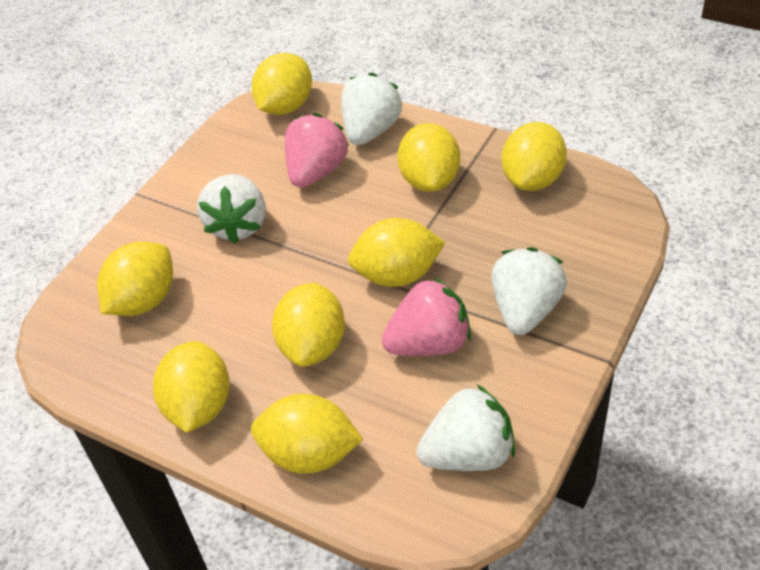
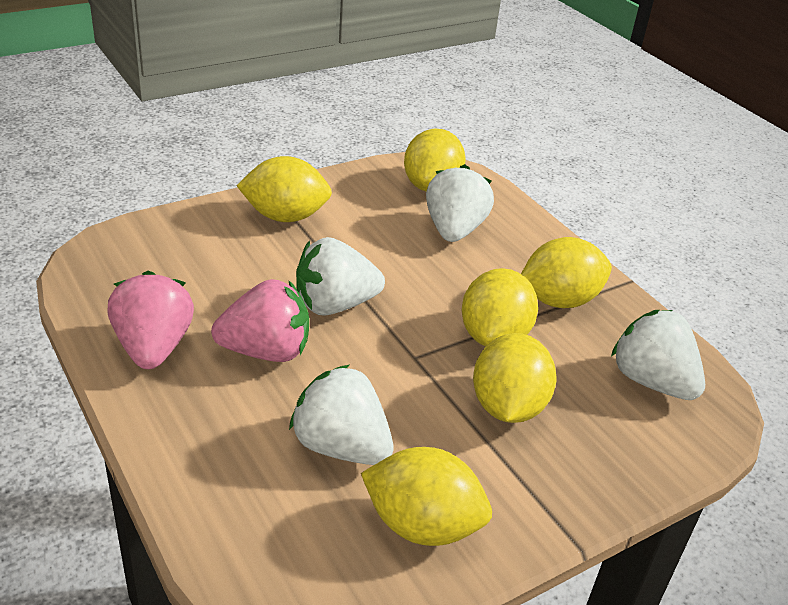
yellow lemon: 8 -> 6

